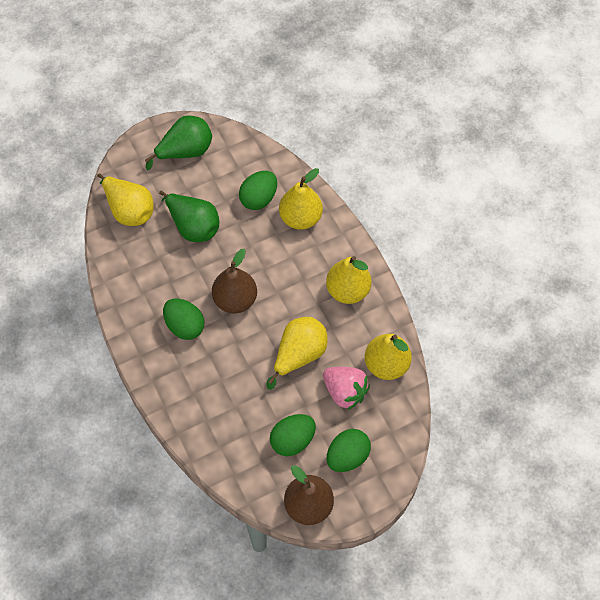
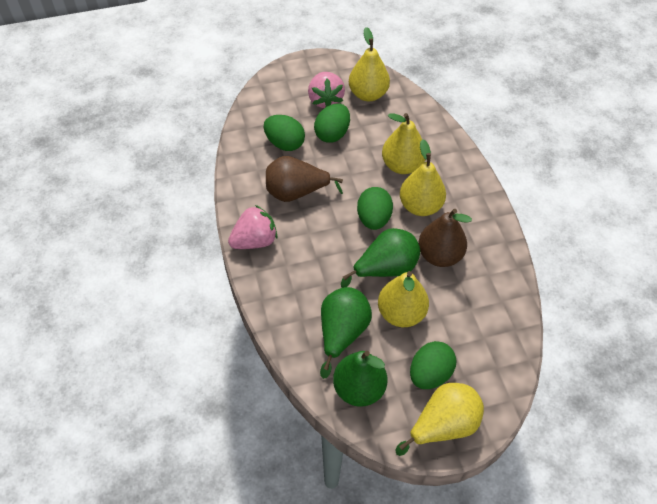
green pear: 2 -> 3
pink strawberry: 1 -> 2

